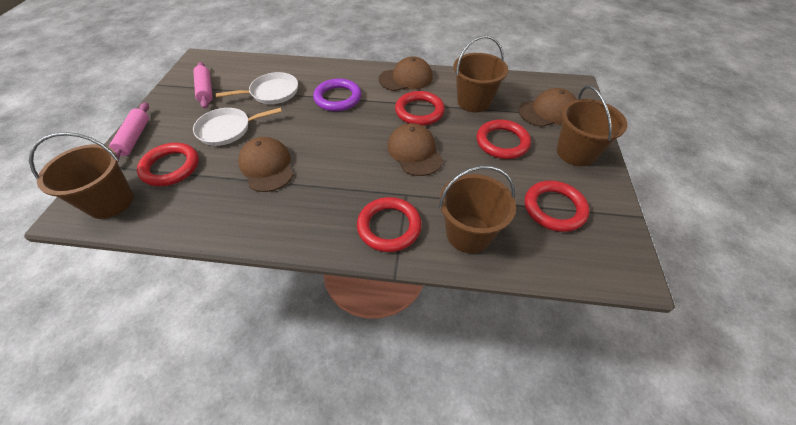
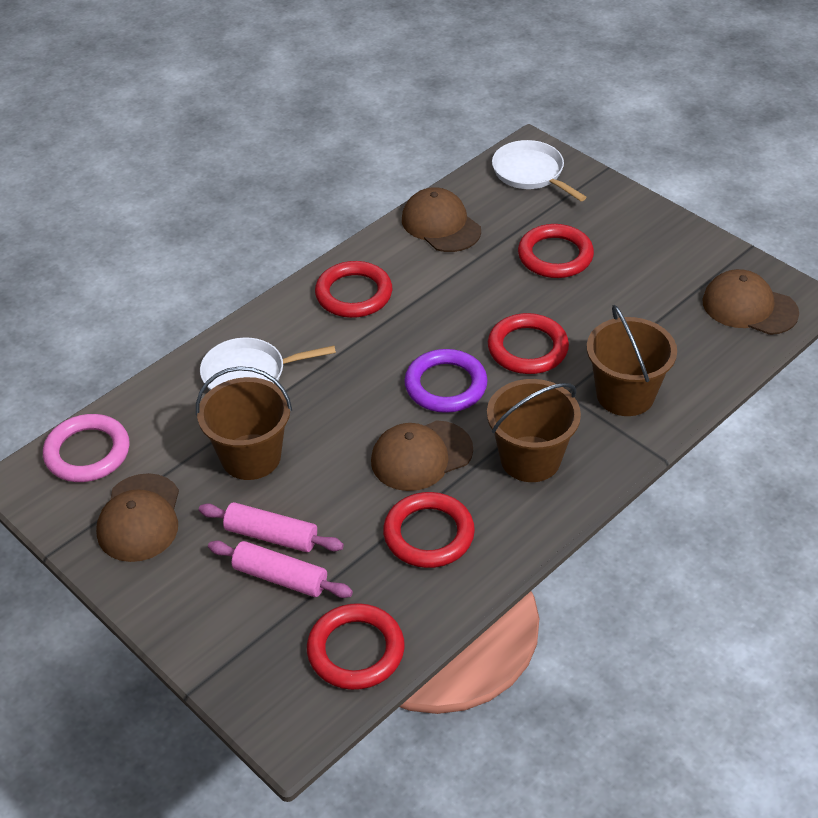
brown bucket: 4 -> 3
pink ring: 0 -> 1

